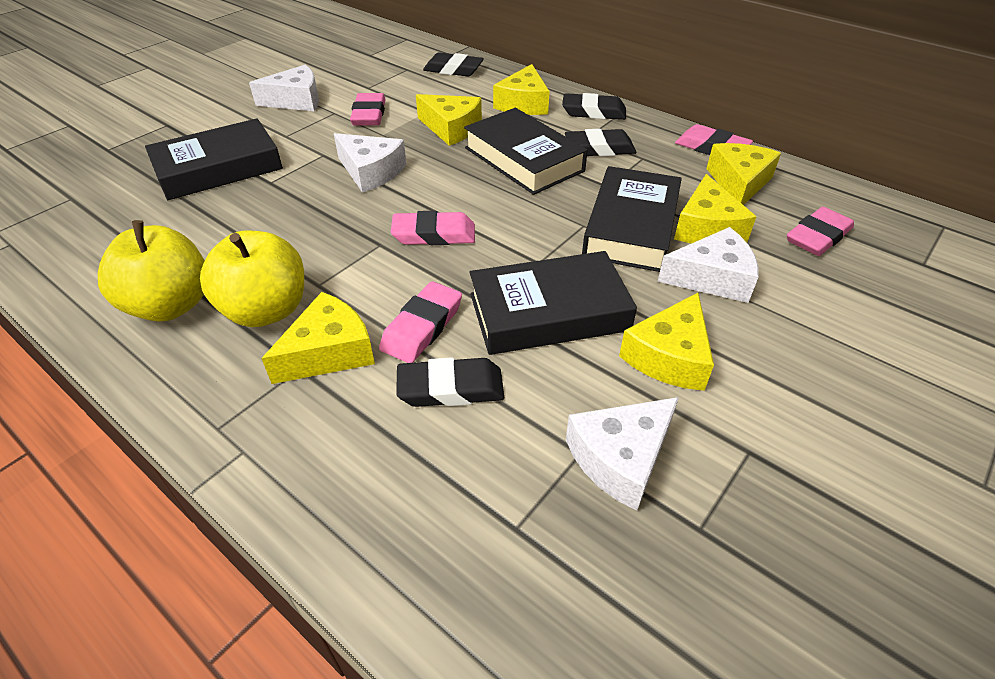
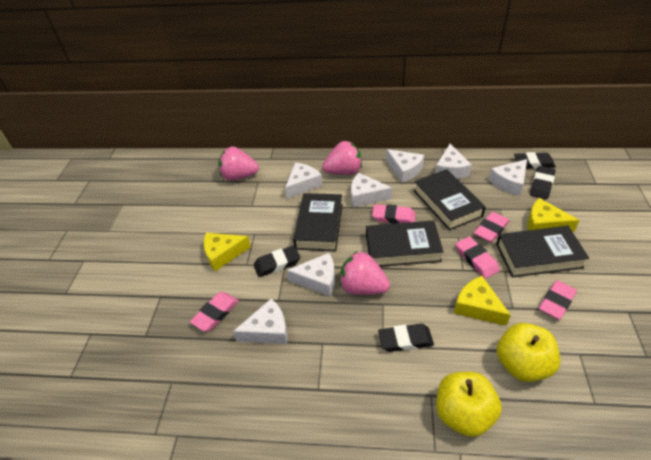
pink strawberry: 0 -> 3
white cheese: 4 -> 7
yellow cheese: 6 -> 3

